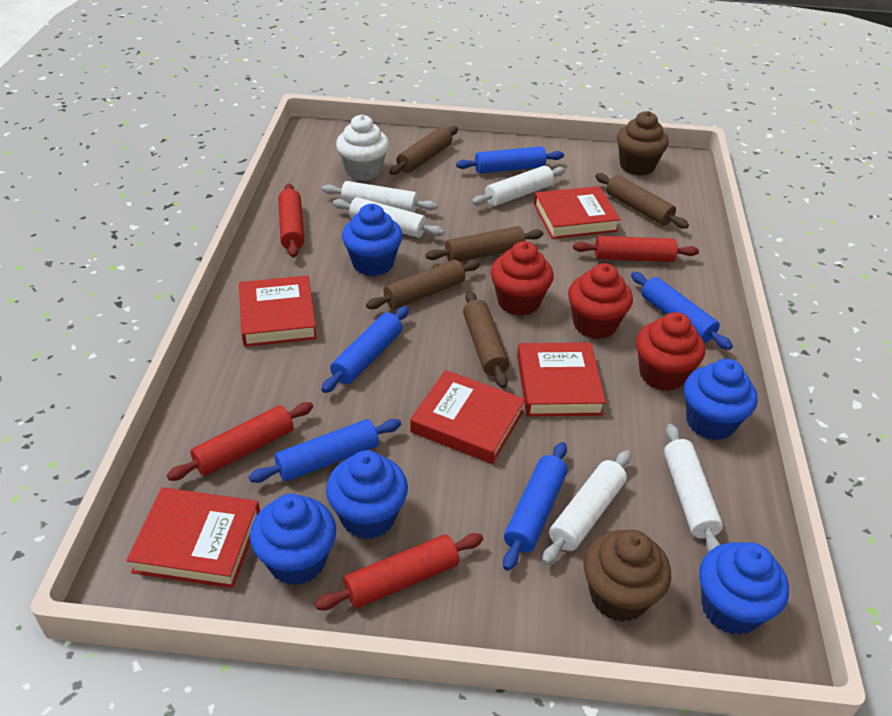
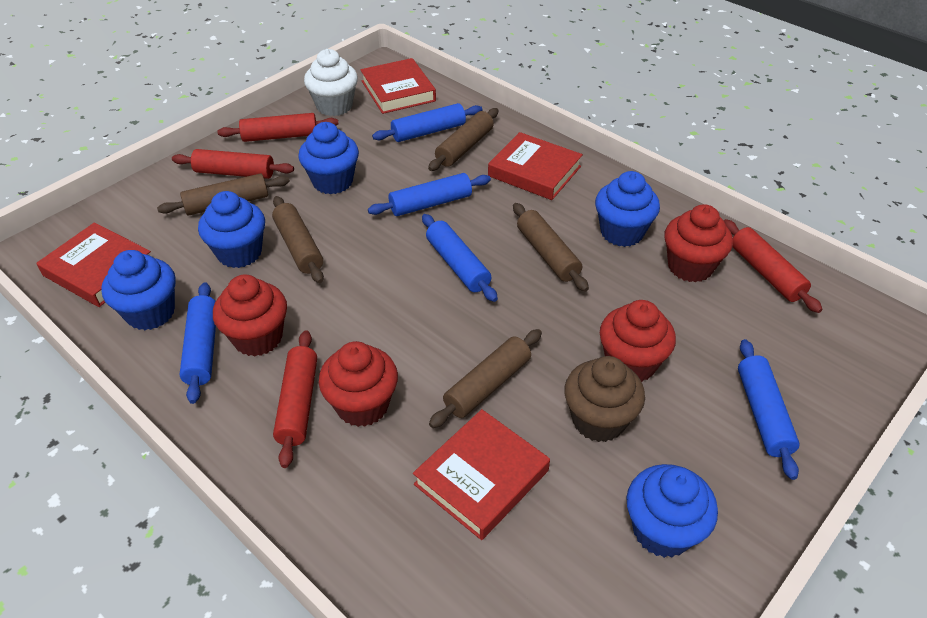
brown cupcake: 2 -> 1
red book: 5 -> 4
red cupcake: 3 -> 4
white rolling pin: 5 -> 0

